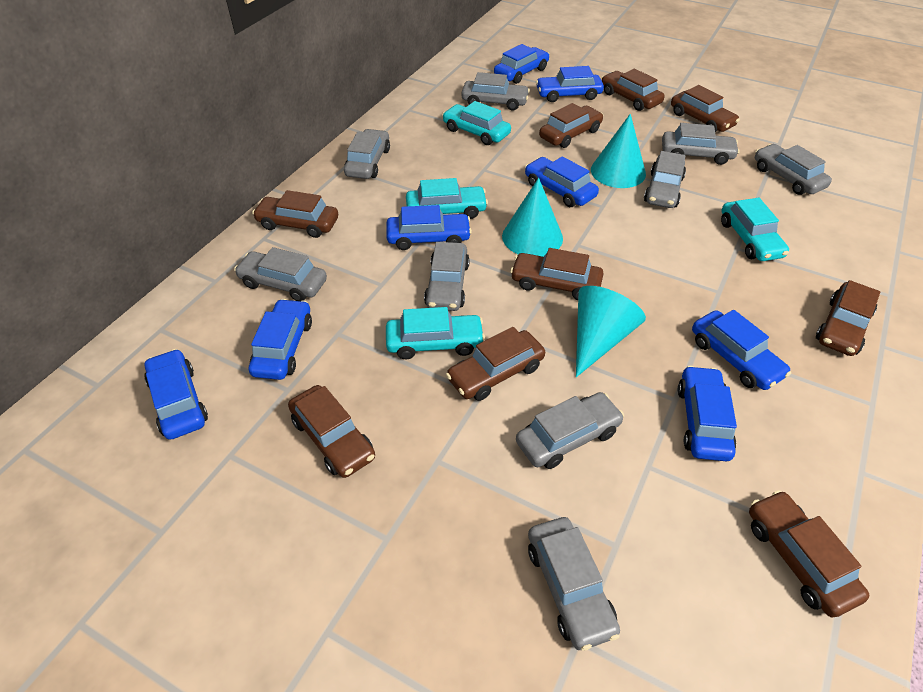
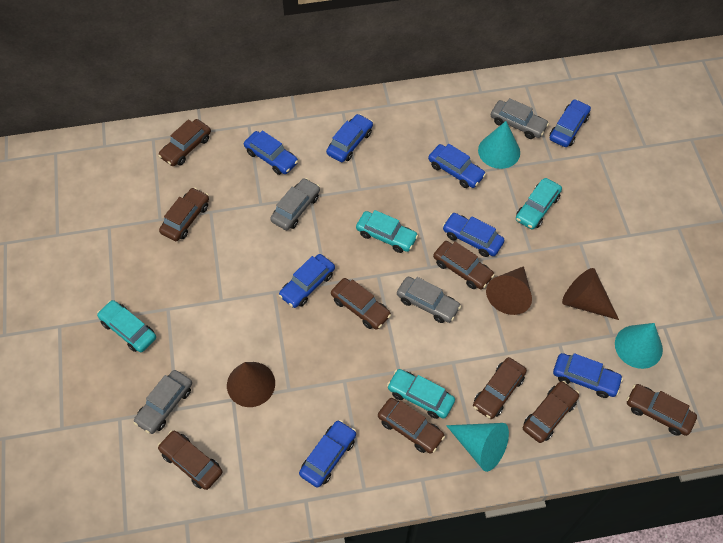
brown cone: 0 -> 3
grey car: 9 -> 4

